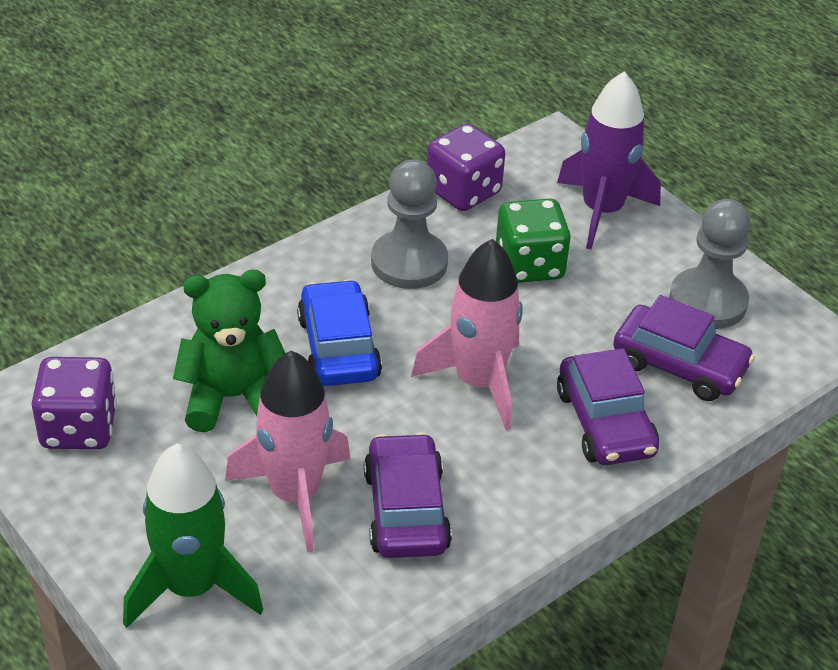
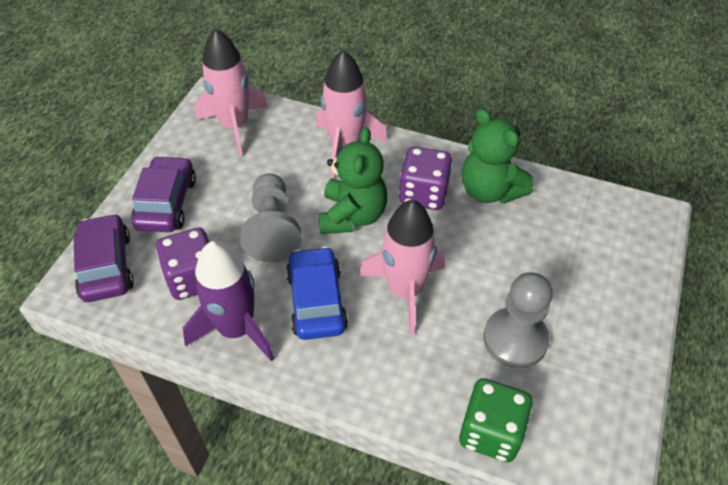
green rocket: 1 -> 0
green teddy bear: 1 -> 2
pink rocket: 2 -> 3
purple car: 3 -> 2

